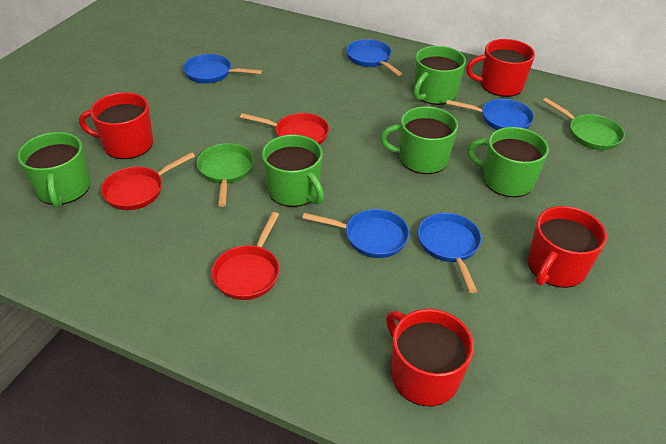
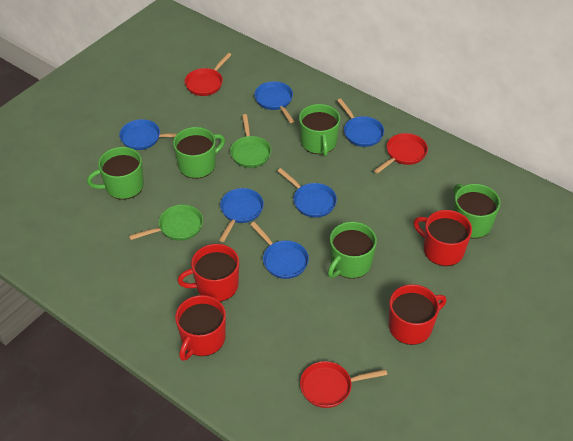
blue pan: 5 -> 6

